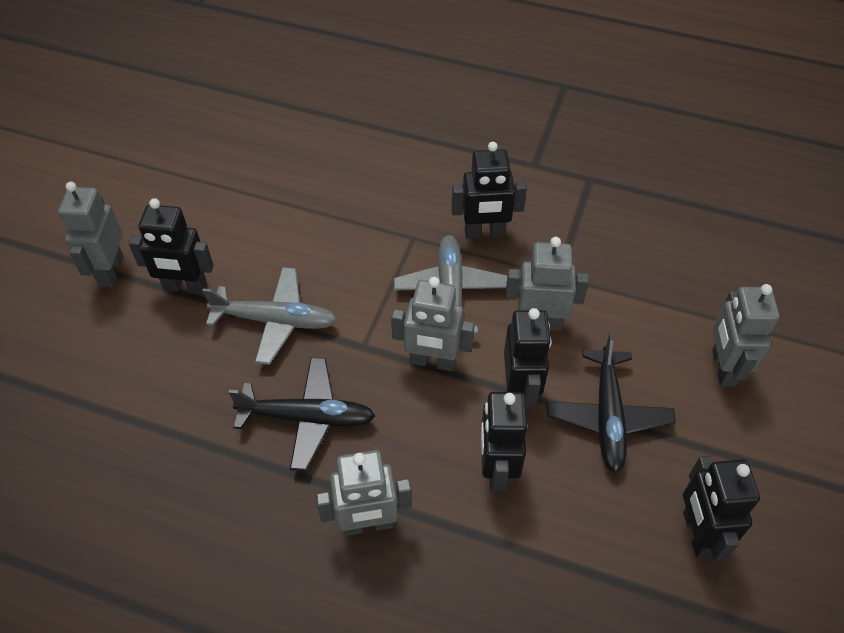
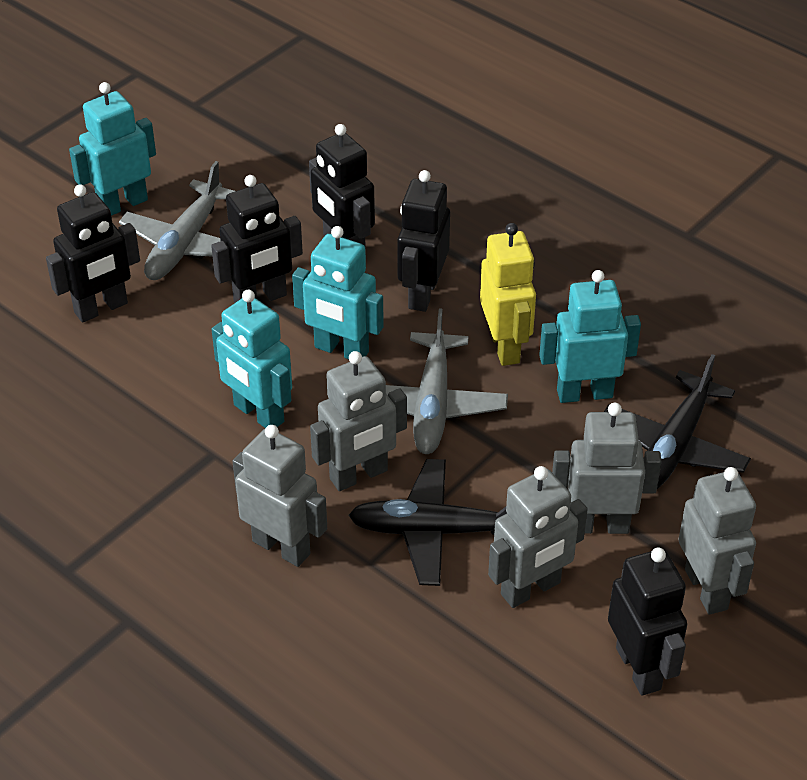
turquoise robot: 0 -> 4
yellow robot: 0 -> 1

